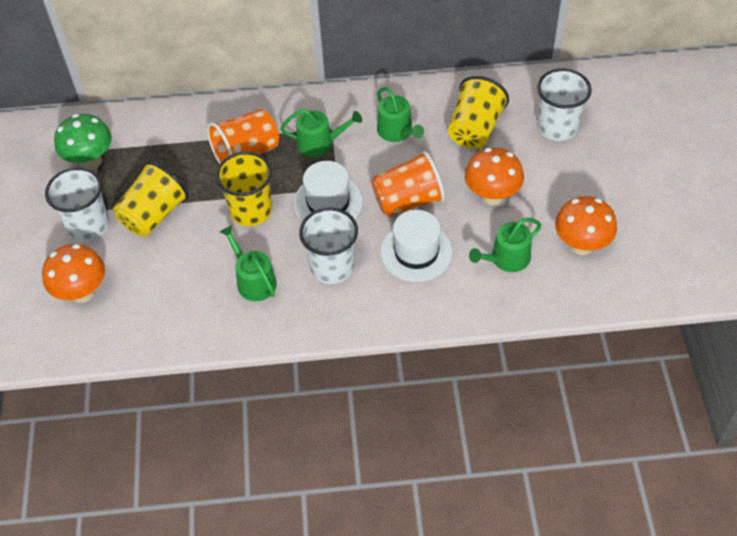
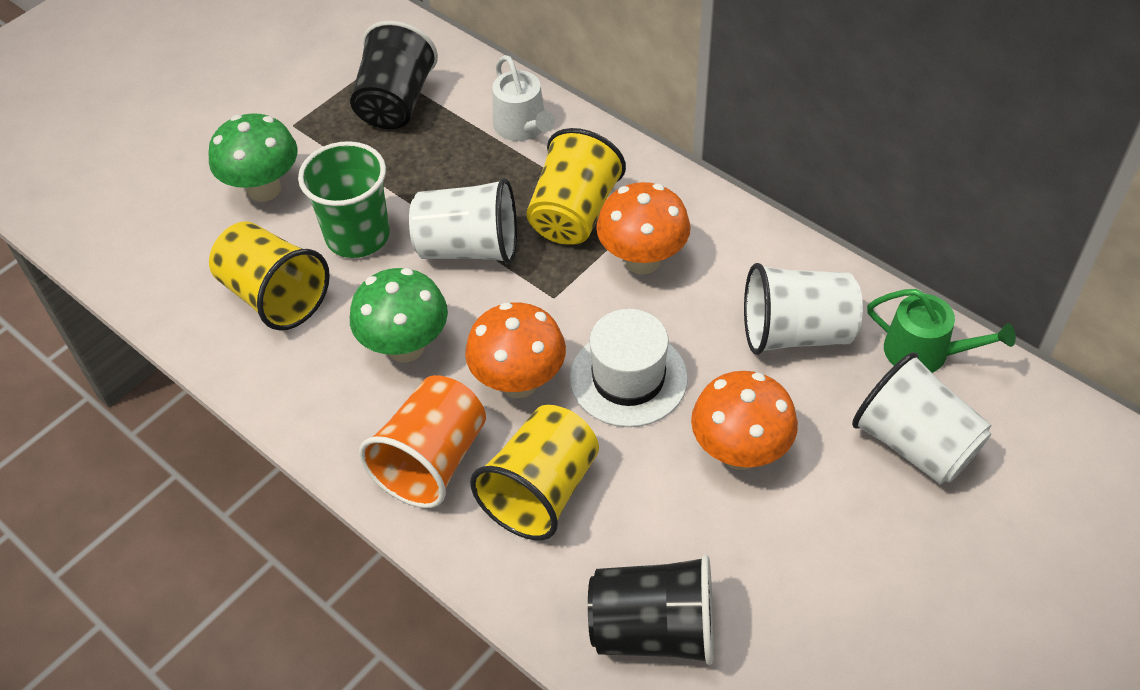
black cup: 0 -> 2
green cup: 0 -> 1
green mushroom: 1 -> 2
green watering can: 4 -> 1
orange cup: 2 -> 1
white hat: 2 -> 1
white watering can: 0 -> 1

